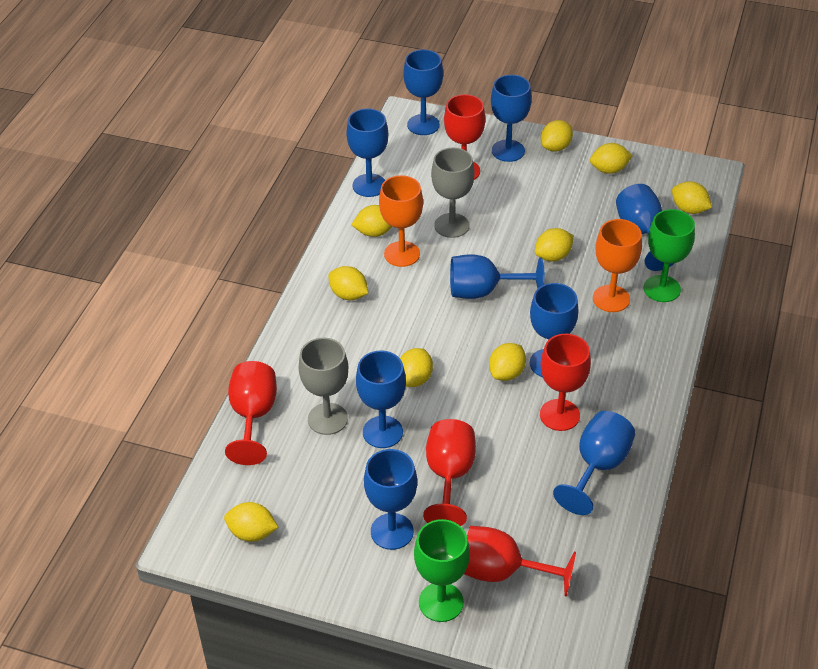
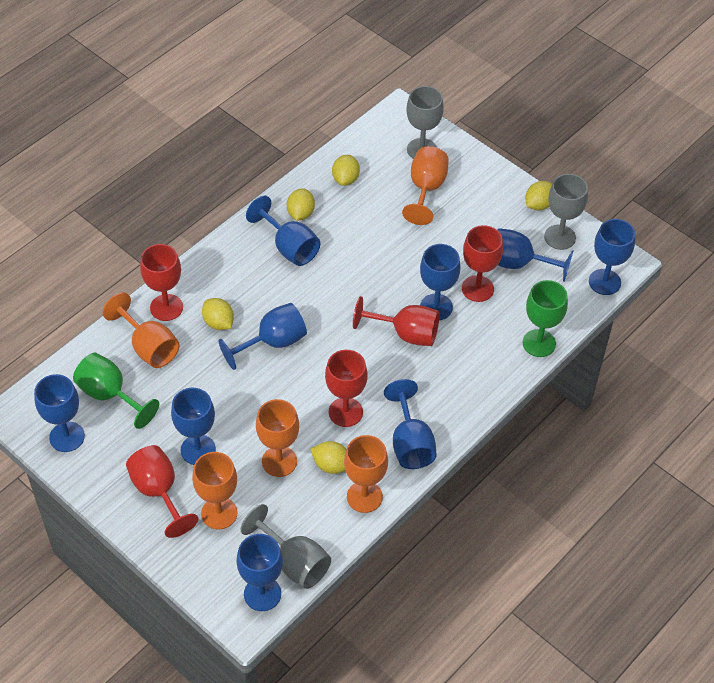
grey goblet: 2 -> 3
orange goblet: 2 -> 5
yellow lemon: 9 -> 5

